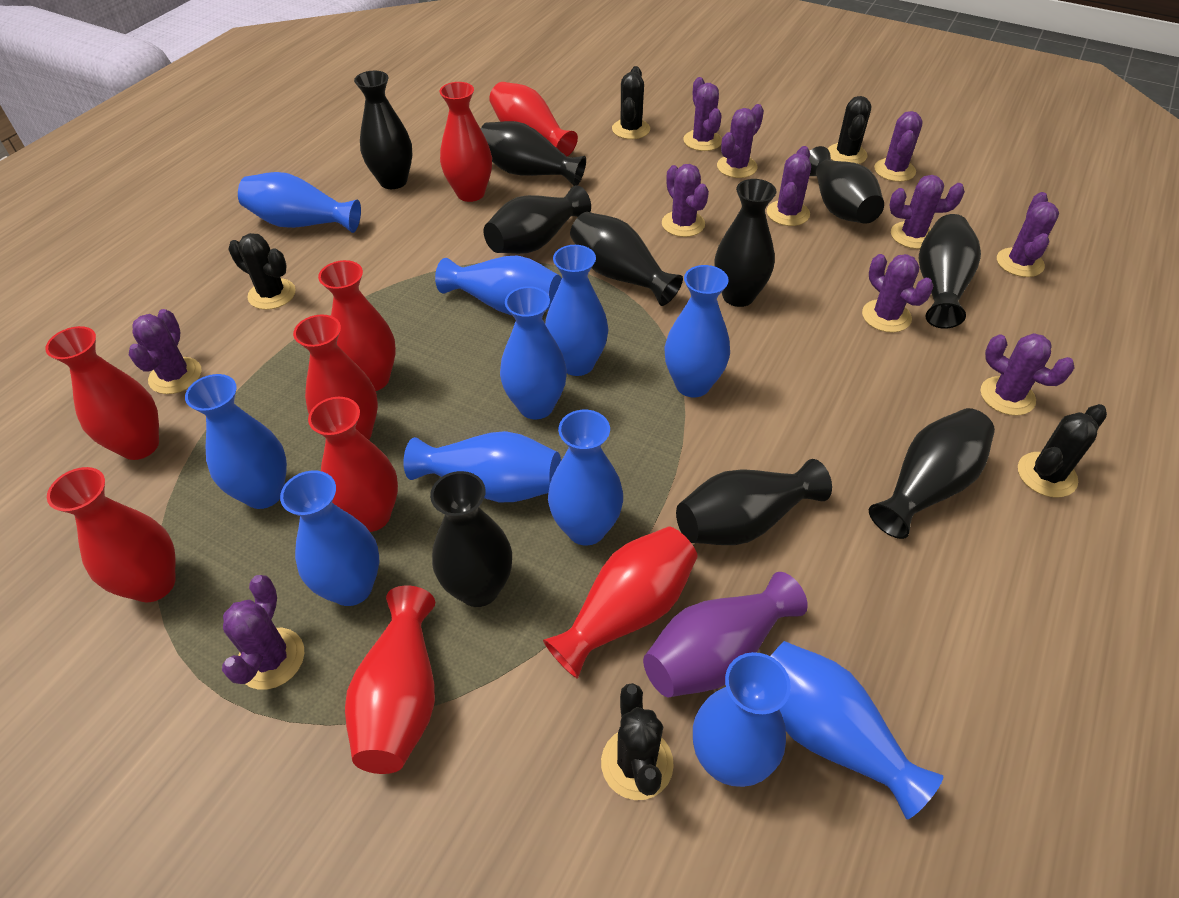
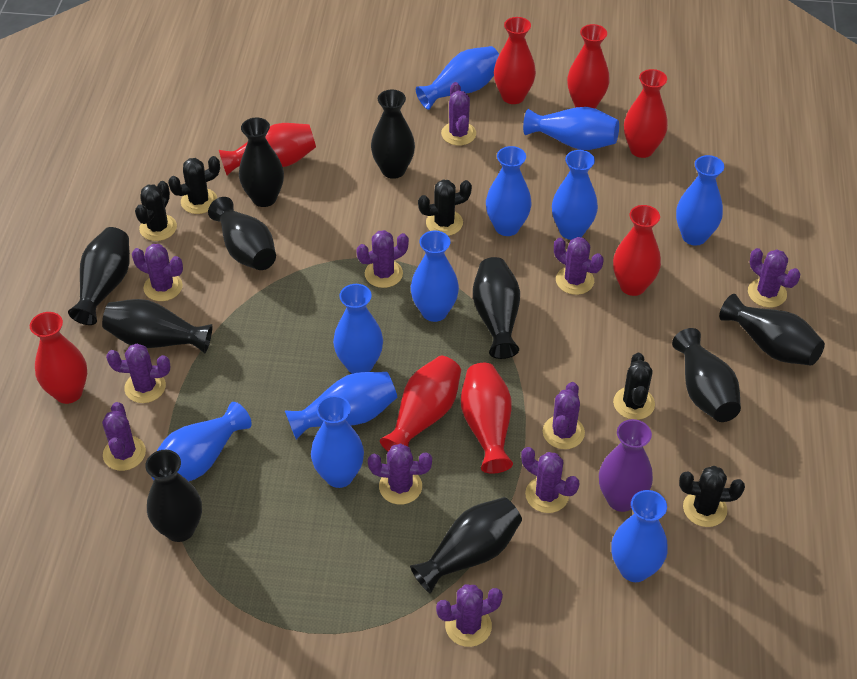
red vase: 9 -> 8

